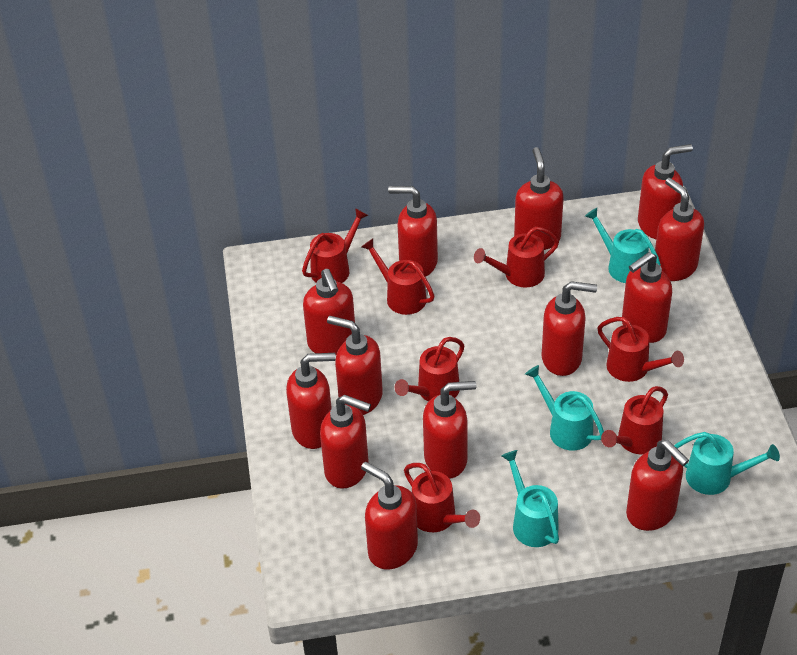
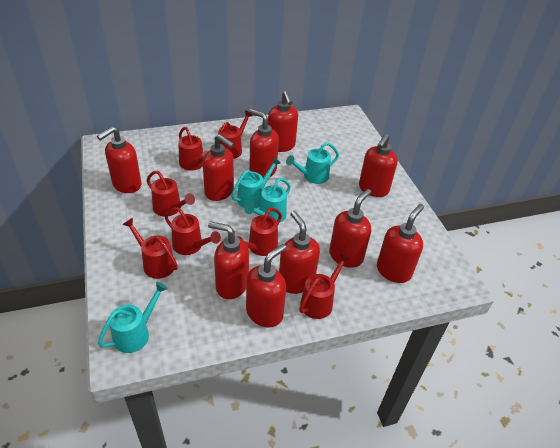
red soap dispenser: 13 -> 10

